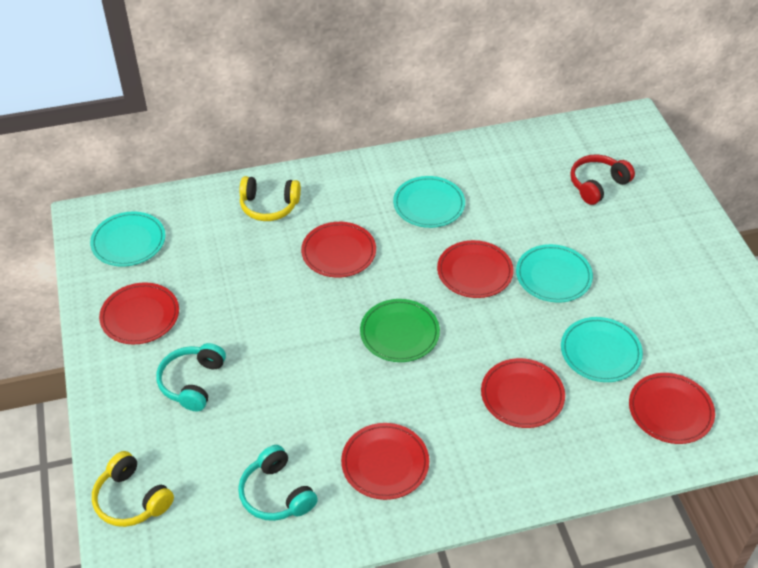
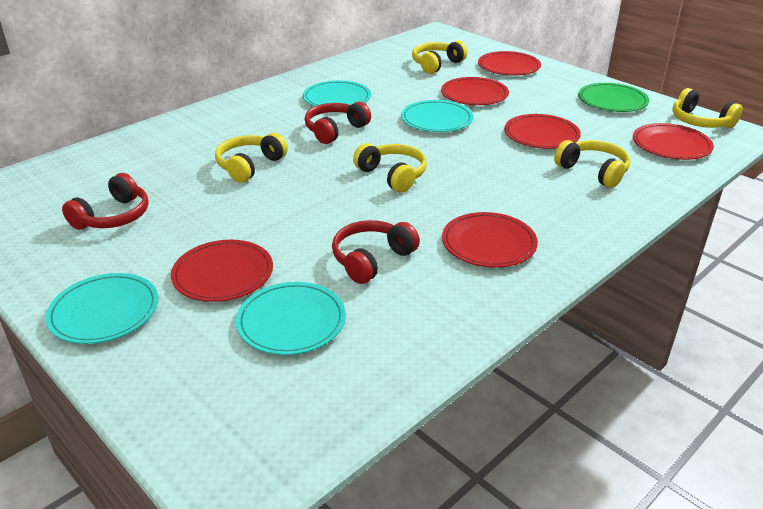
red headphones: 1 -> 3
turquoise headphones: 2 -> 0
yellow headphones: 2 -> 5

